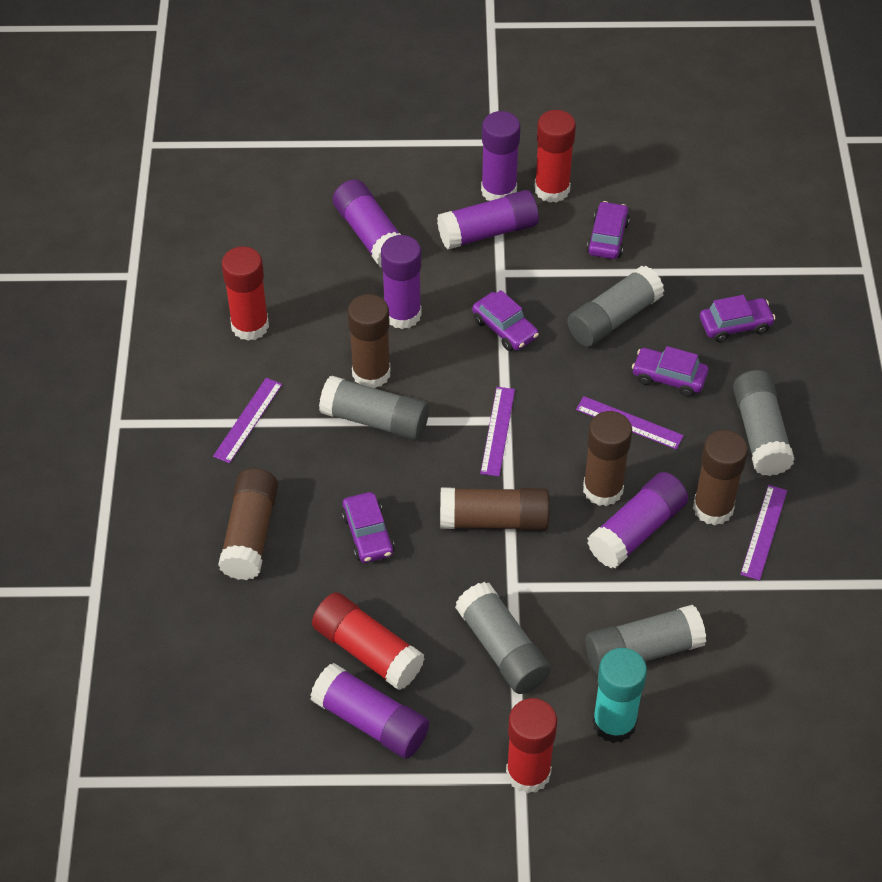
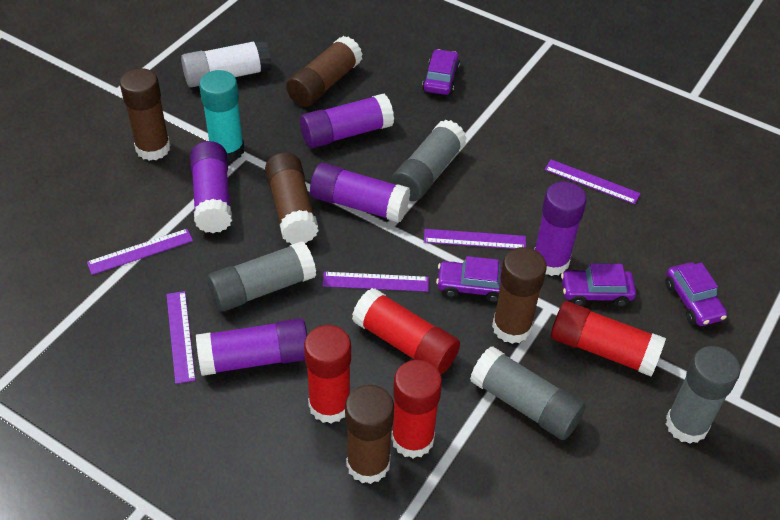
grey glue stick: 5 -> 4
purple car: 5 -> 4
purple glue stick: 6 -> 5
purple ruler: 4 -> 5
white glue stick: 0 -> 1

